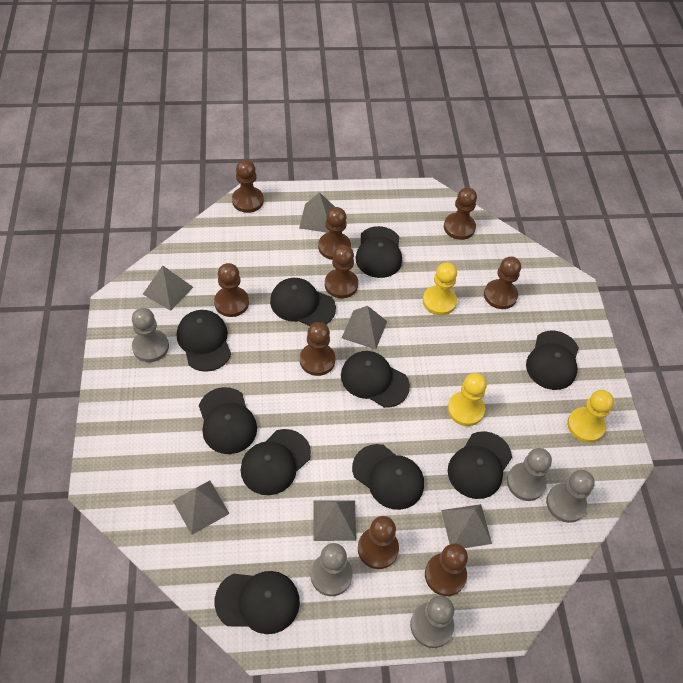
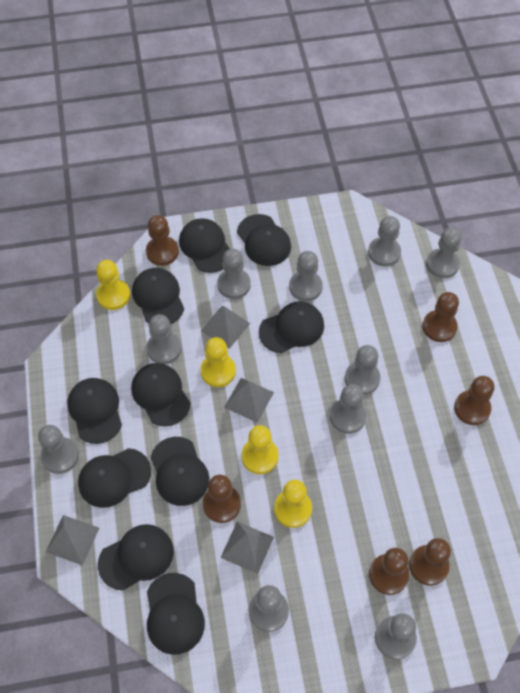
brown pawn: 9 -> 6
grey pawn: 5 -> 10
grey pyramid: 6 -> 4
yellow pawn: 3 -> 4

